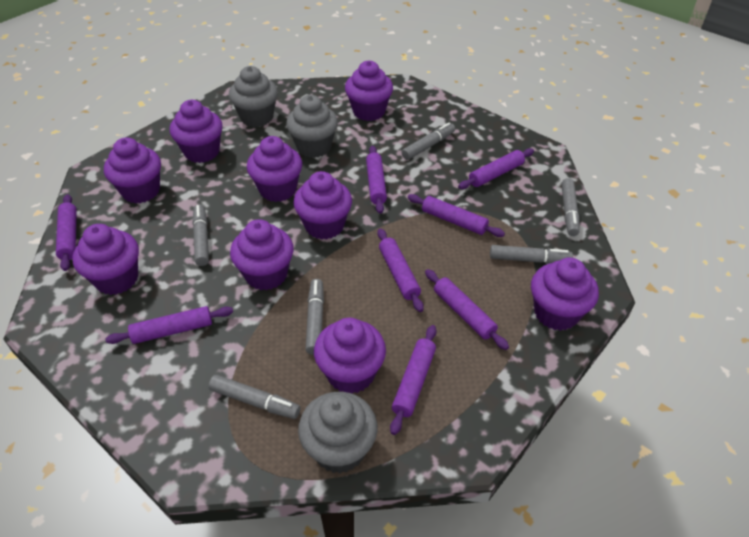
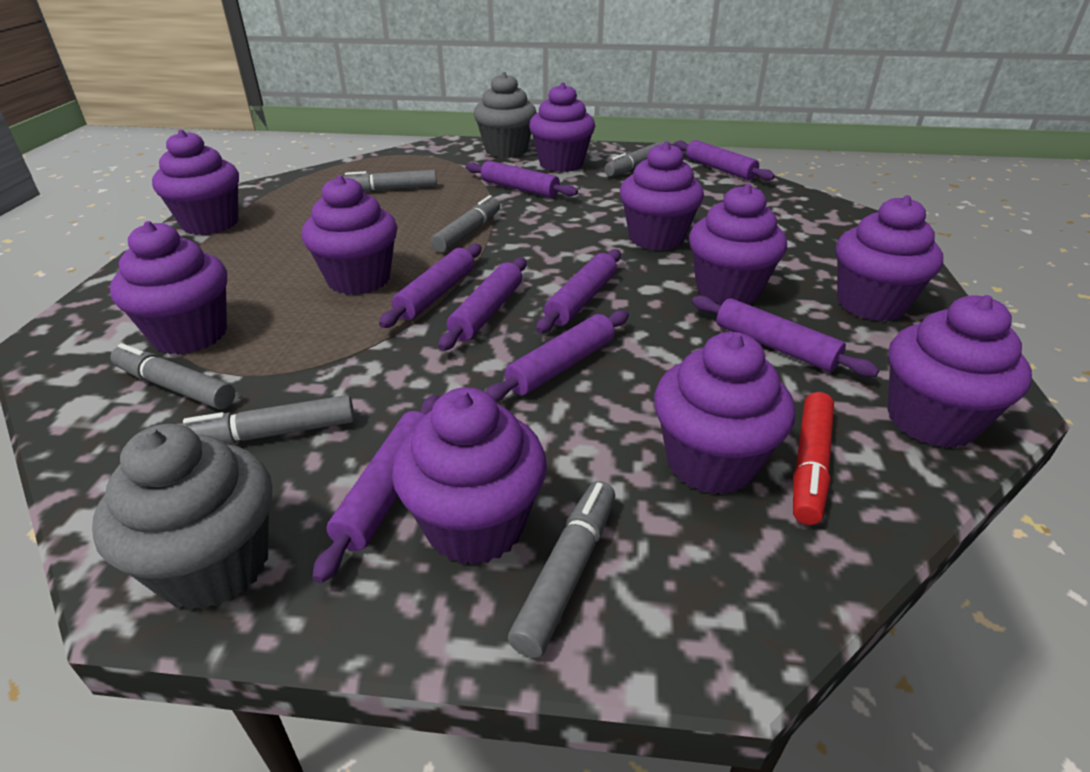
grey cupcake: 3 -> 2
purple cupcake: 9 -> 10
red marker: 0 -> 1

